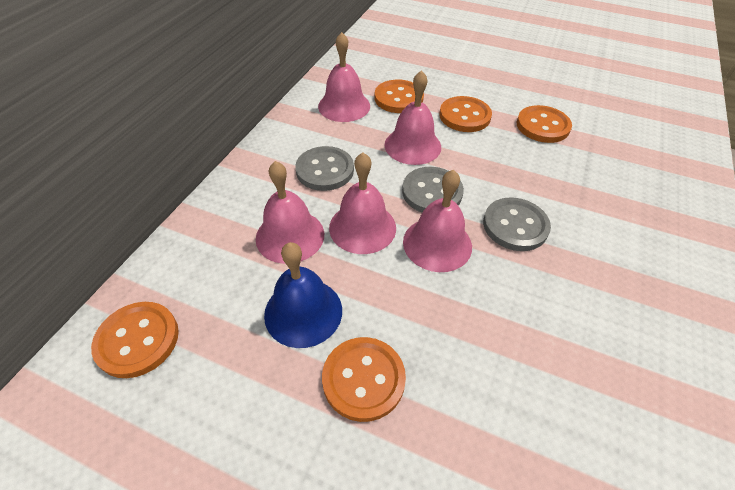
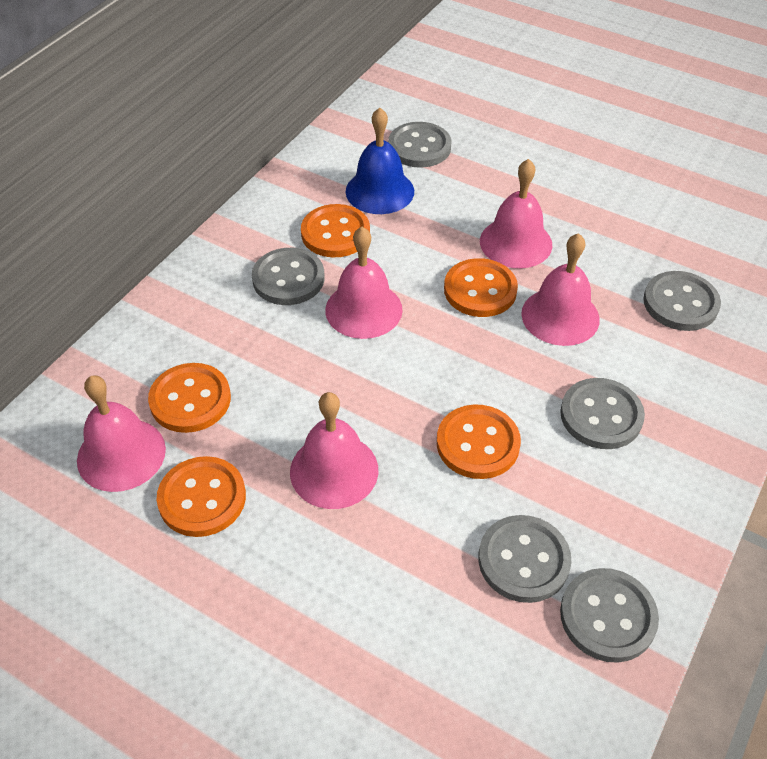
grey button: 3 -> 6

